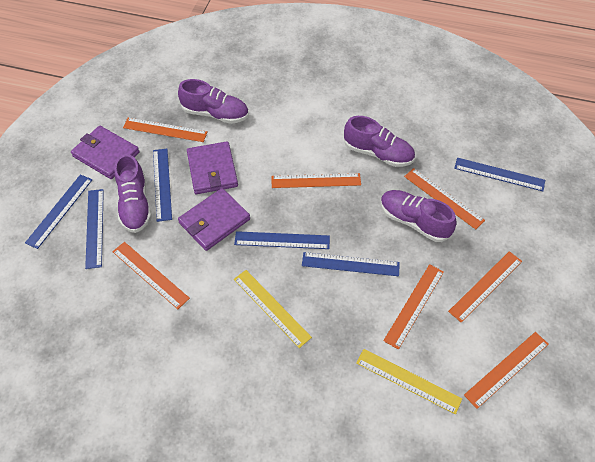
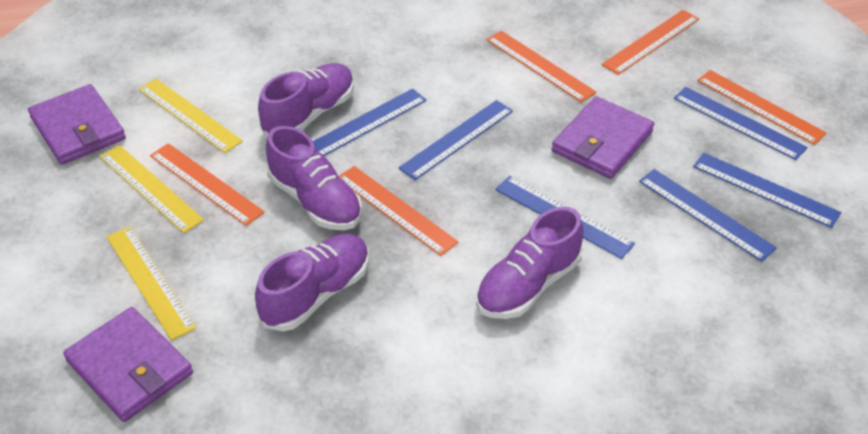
orange ruler: 7 -> 5
yellow ruler: 2 -> 3

